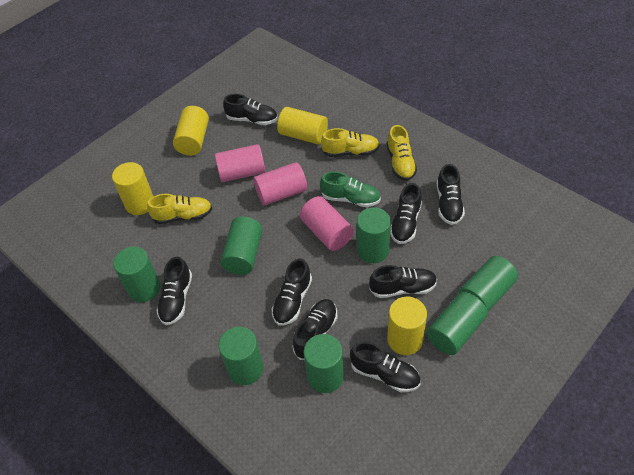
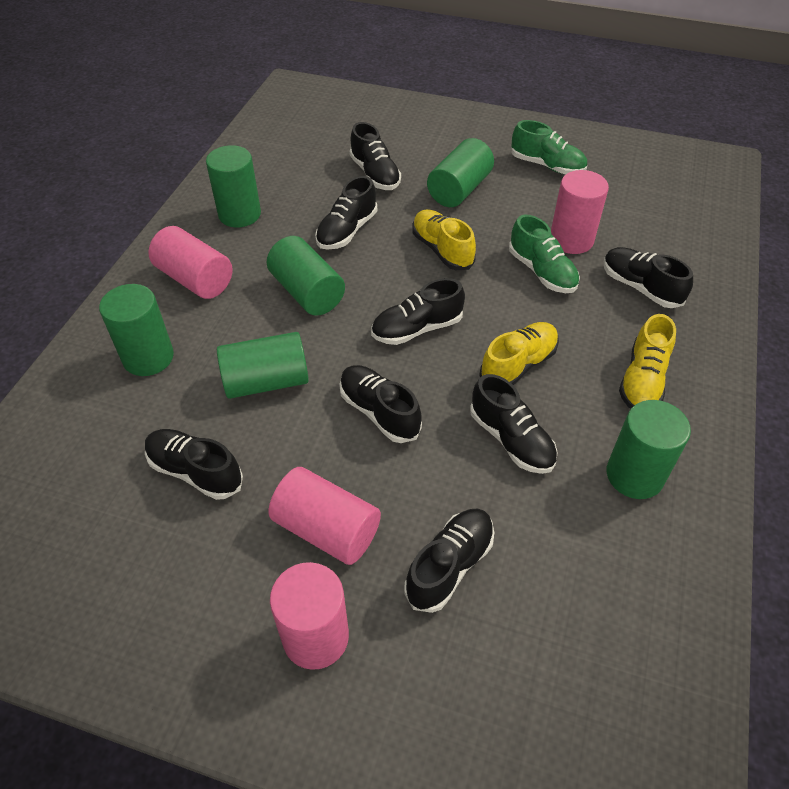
green cylinder: 7 -> 6
green shoe: 1 -> 2
pink cylinder: 3 -> 4
yellow cylinder: 4 -> 0

